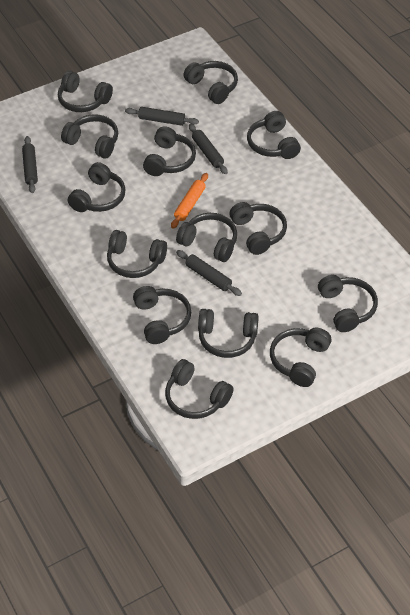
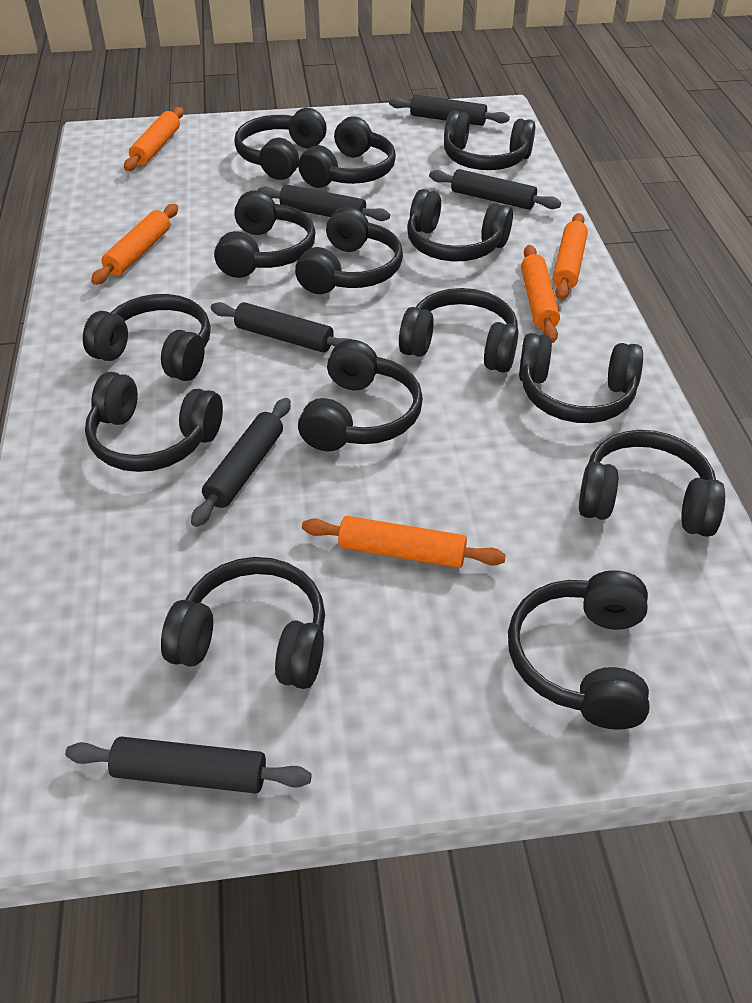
black rolling pin: 4 -> 6
orange rolling pin: 1 -> 5

